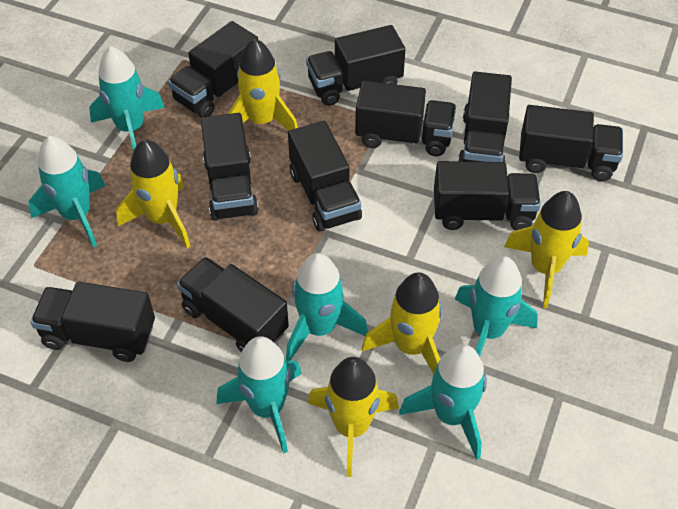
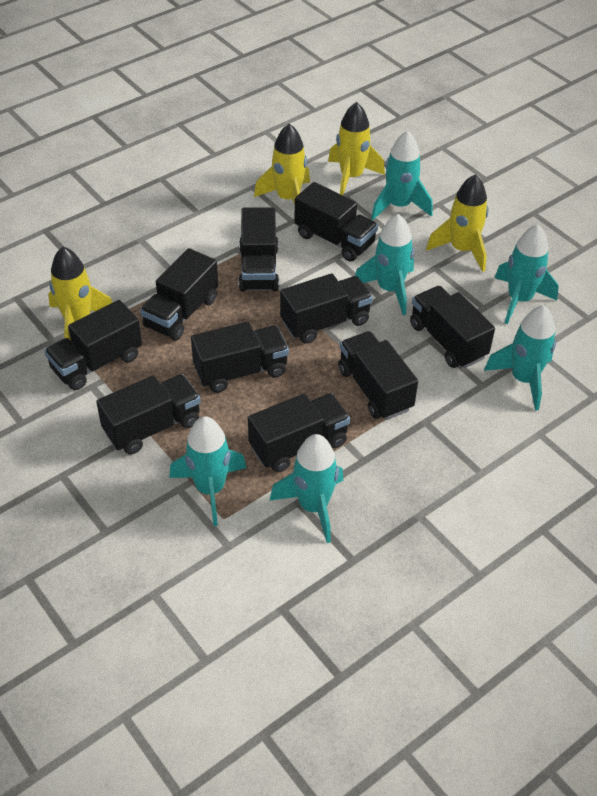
yellow rocket: 5 -> 4

